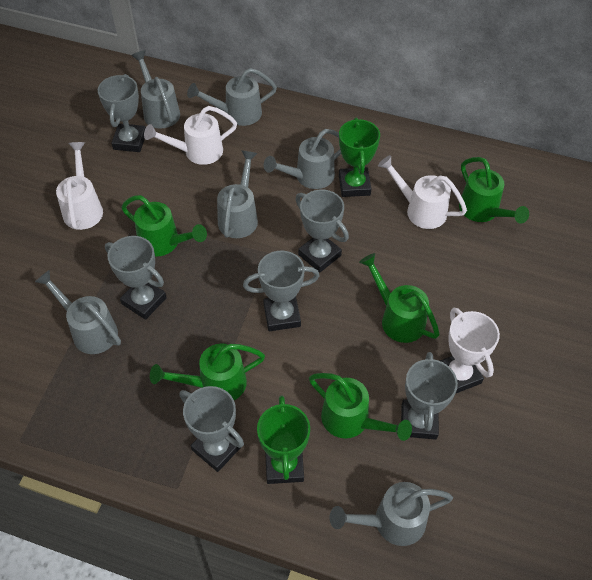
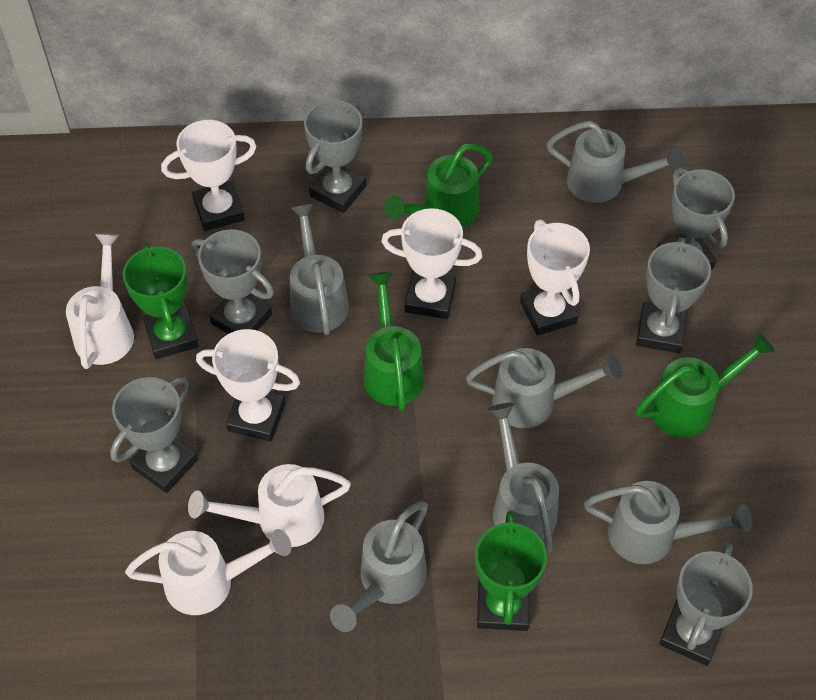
green watering can: 5 -> 3
white trophy: 1 -> 4

